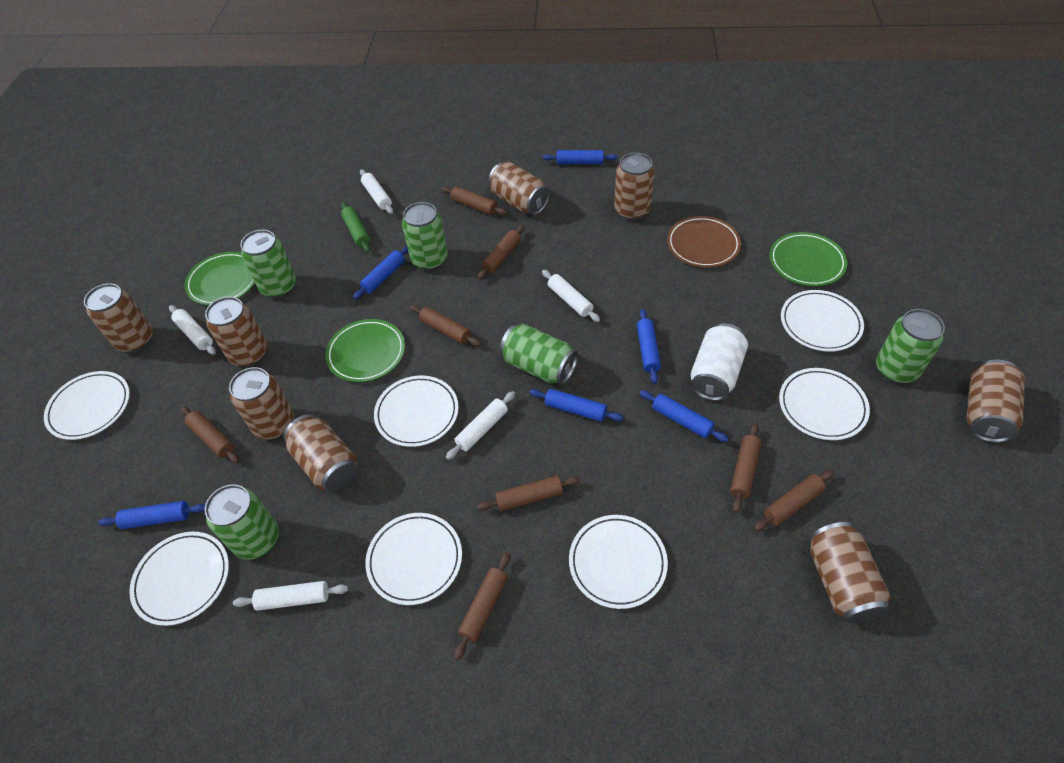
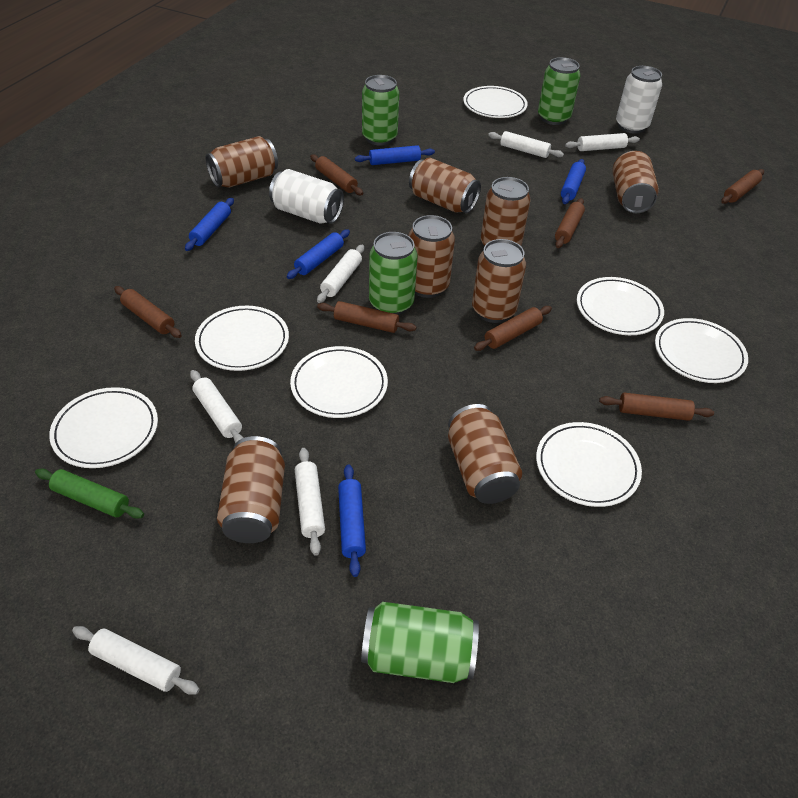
blue rolling pin: 6 -> 5
brown plate: 1 -> 0
brown rolling pin: 8 -> 7
green can: 5 -> 4
green plate: 3 -> 0
white can: 1 -> 2
white rolling pin: 5 -> 6

